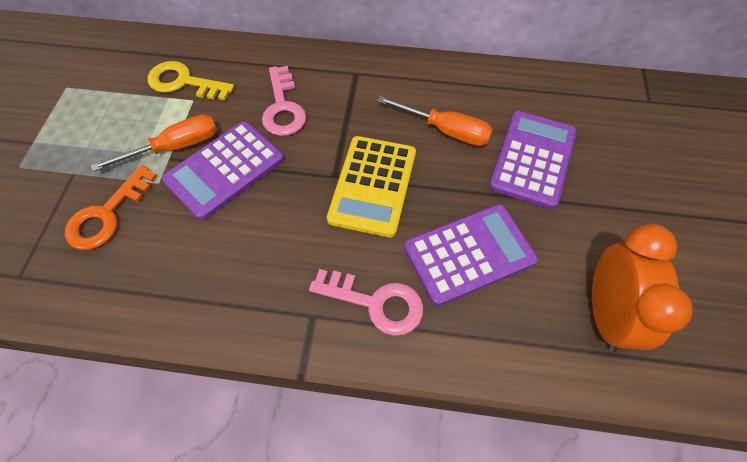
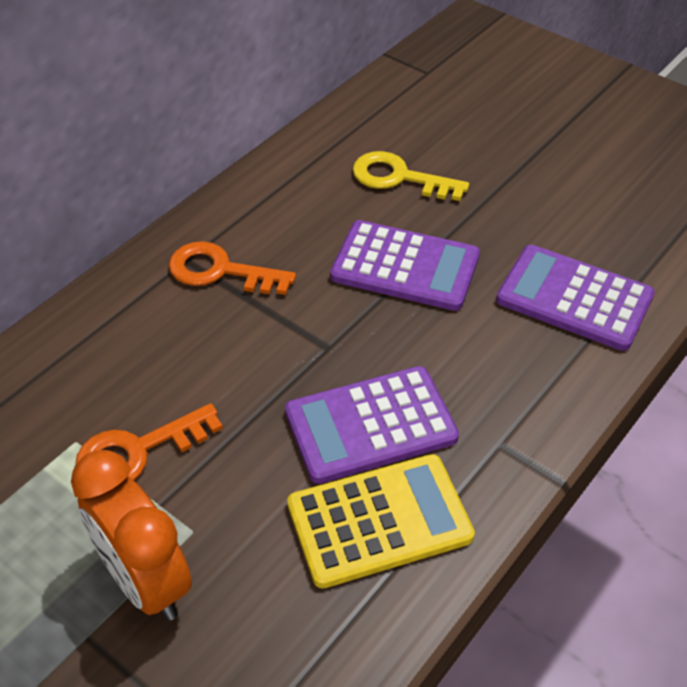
orange key: 1 -> 2
orange screwdriver: 2 -> 0
pink key: 2 -> 0

